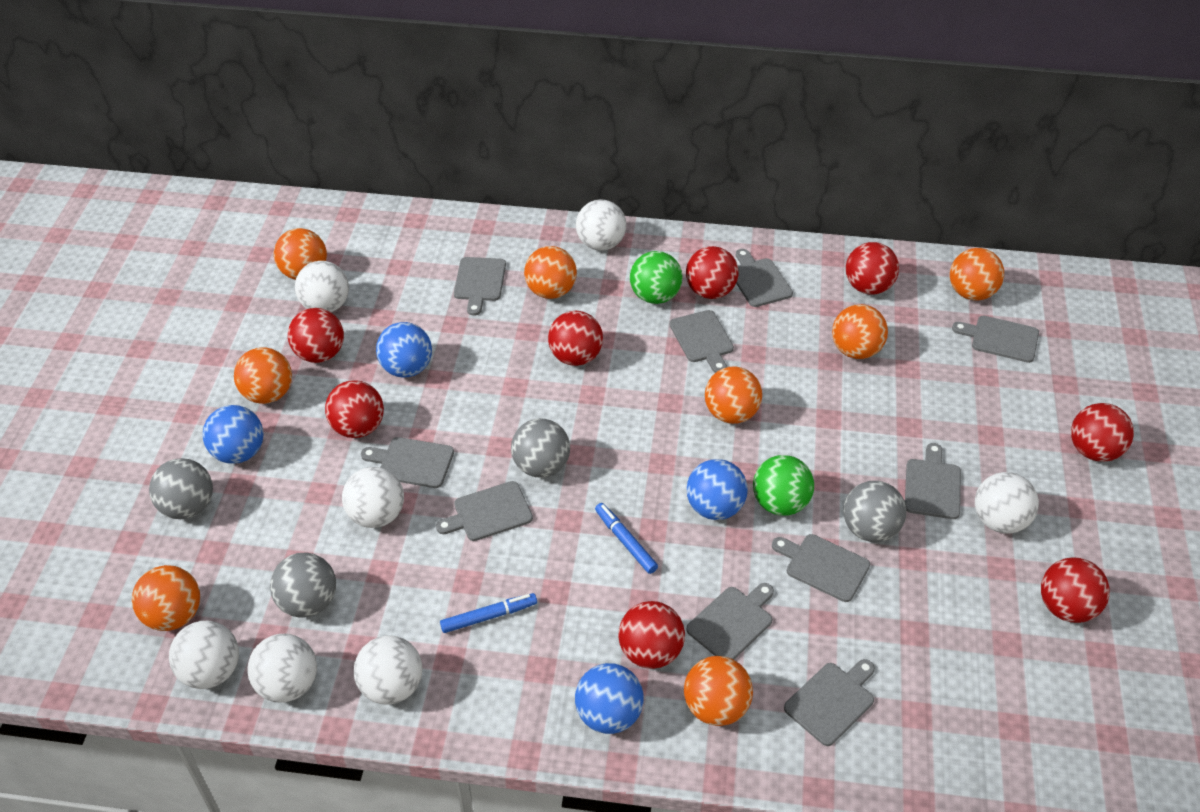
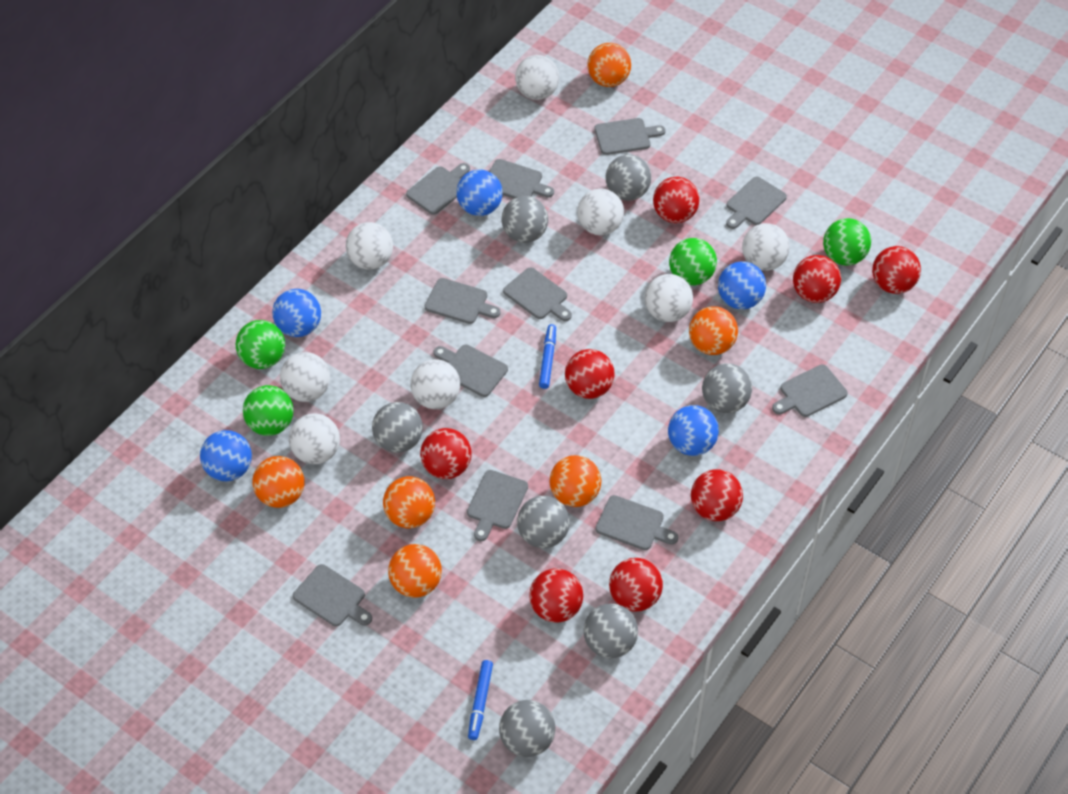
blue ball: 4 -> 5
green ball: 2 -> 4
grey ball: 4 -> 7
grey cutting board: 10 -> 11
orange ball: 8 -> 6
white ball: 7 -> 8

